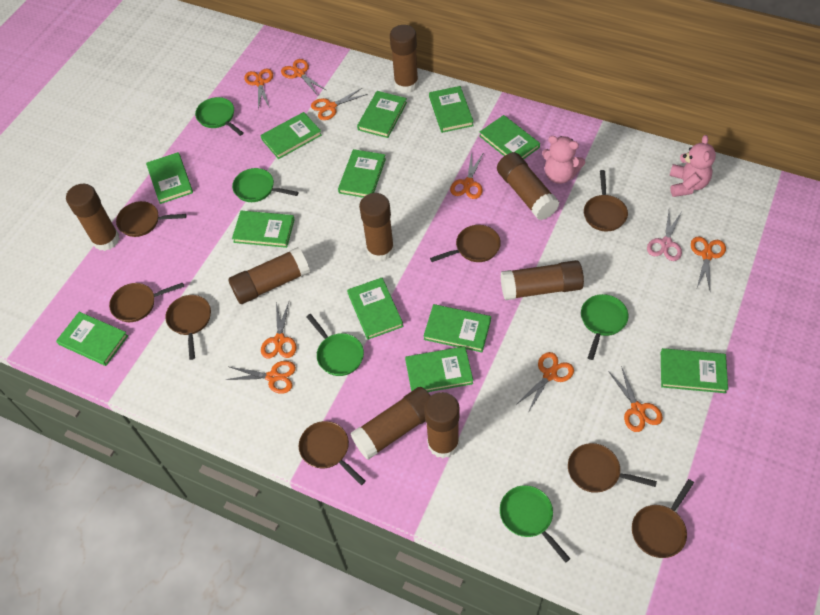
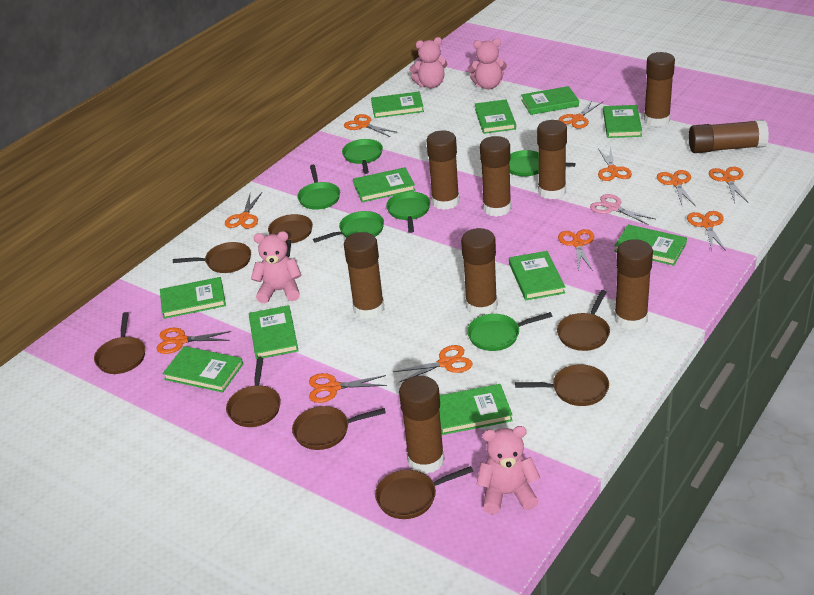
brown glue stick: 8 -> 9
green book: 12 -> 11
green pan: 5 -> 6
orange scissors: 9 -> 11
pink teddy bear: 2 -> 4

